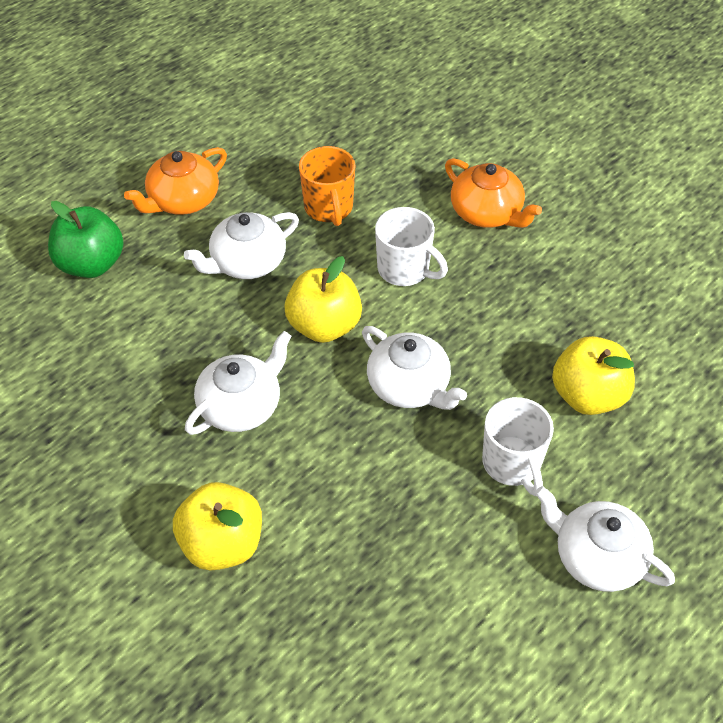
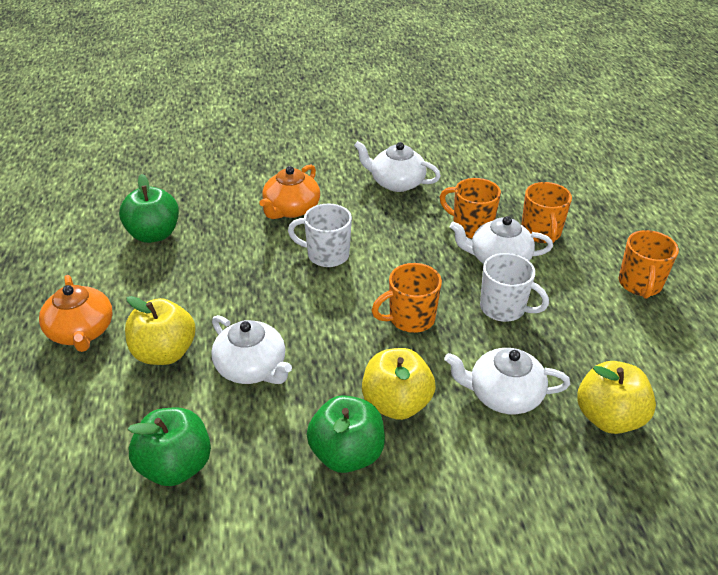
green apple: 1 -> 3
orange mug: 1 -> 4

